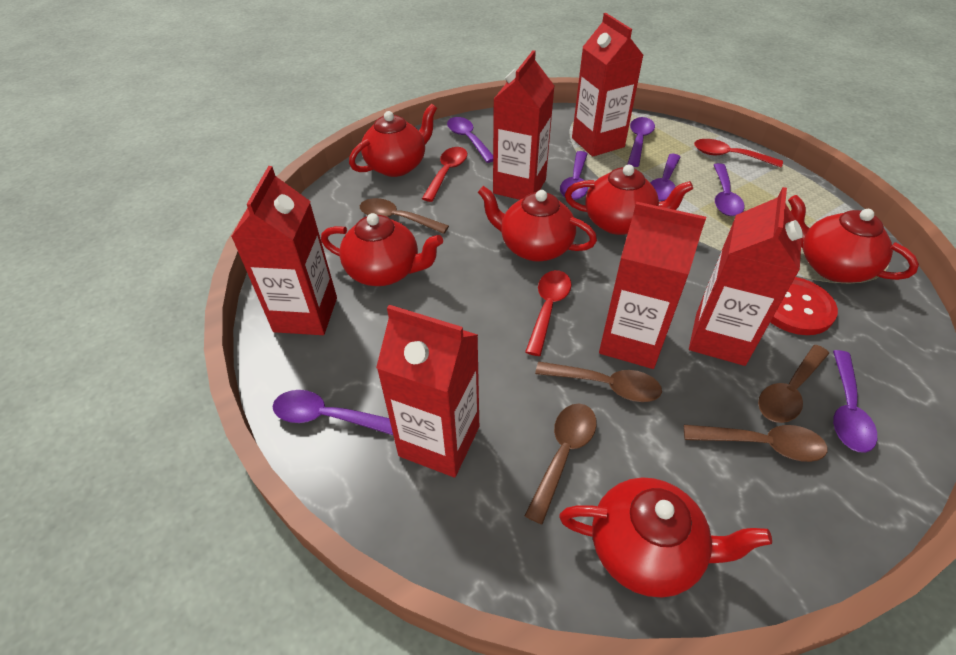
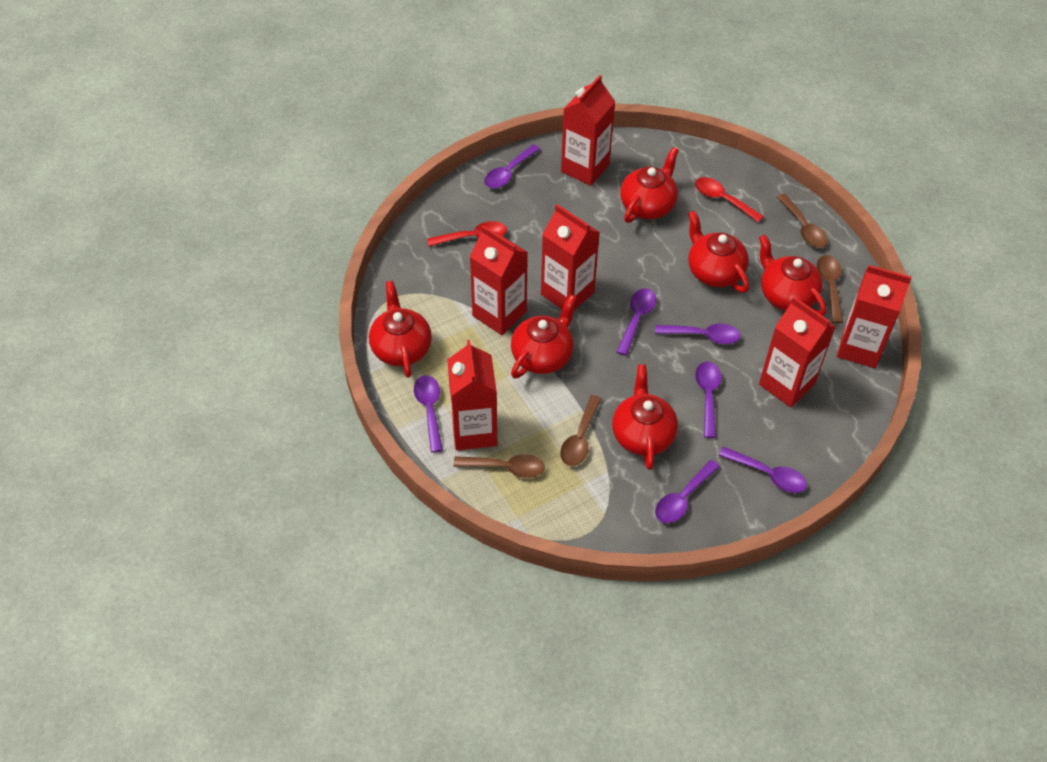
brown spoon: 5 -> 4
red button: 1 -> 0
red spoon: 3 -> 2

